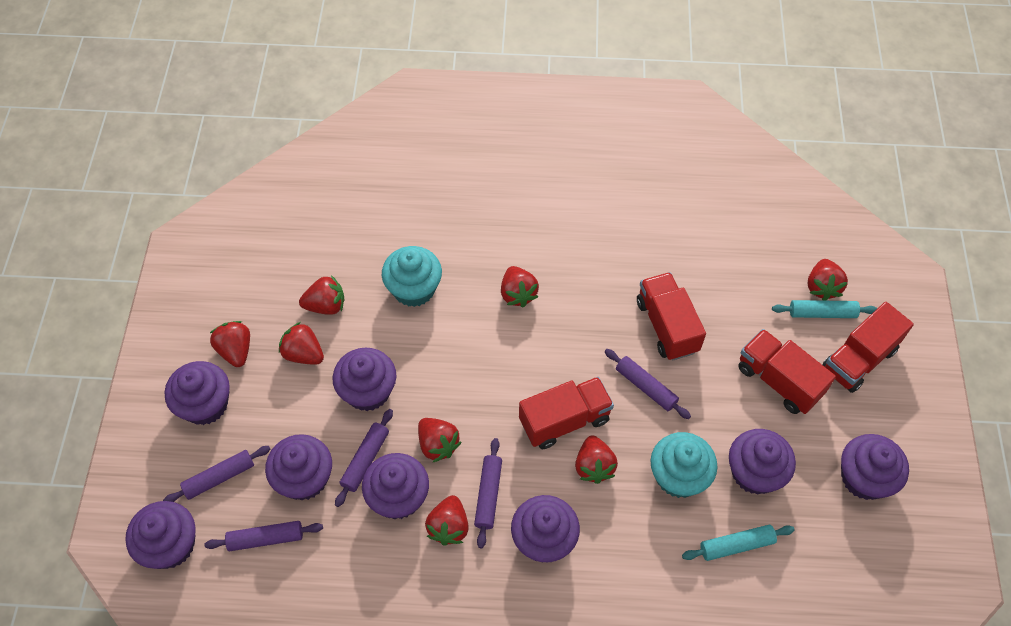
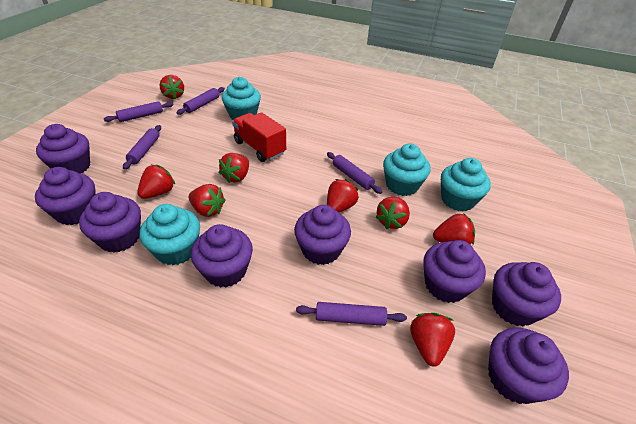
red truck: 4 -> 1
turquoise cupcake: 2 -> 4
turquoise rolling pin: 2 -> 0

